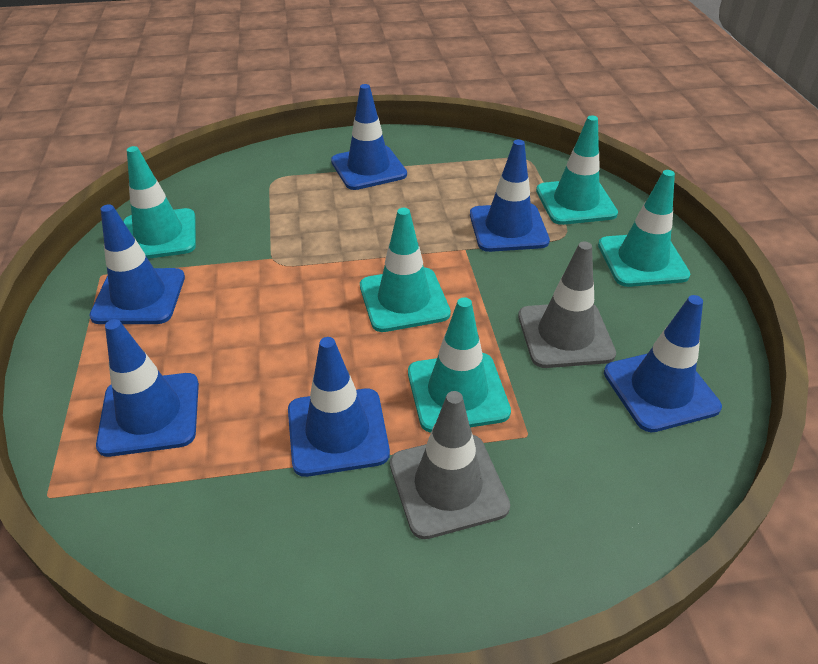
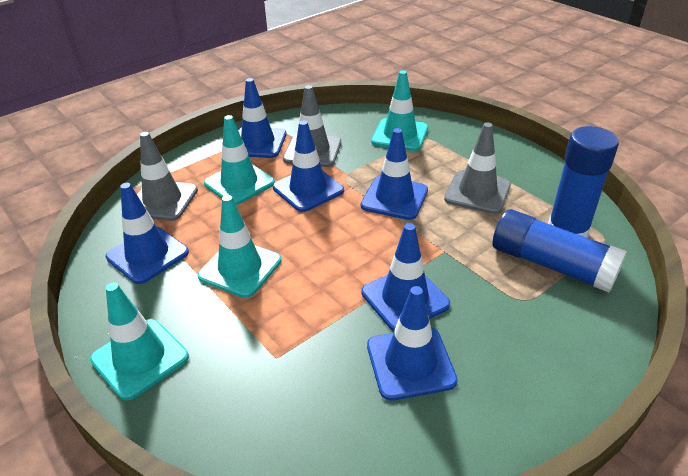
blue glue stick: 0 -> 2
grey traffic cone: 2 -> 3
turquoise traffic cone: 5 -> 4

